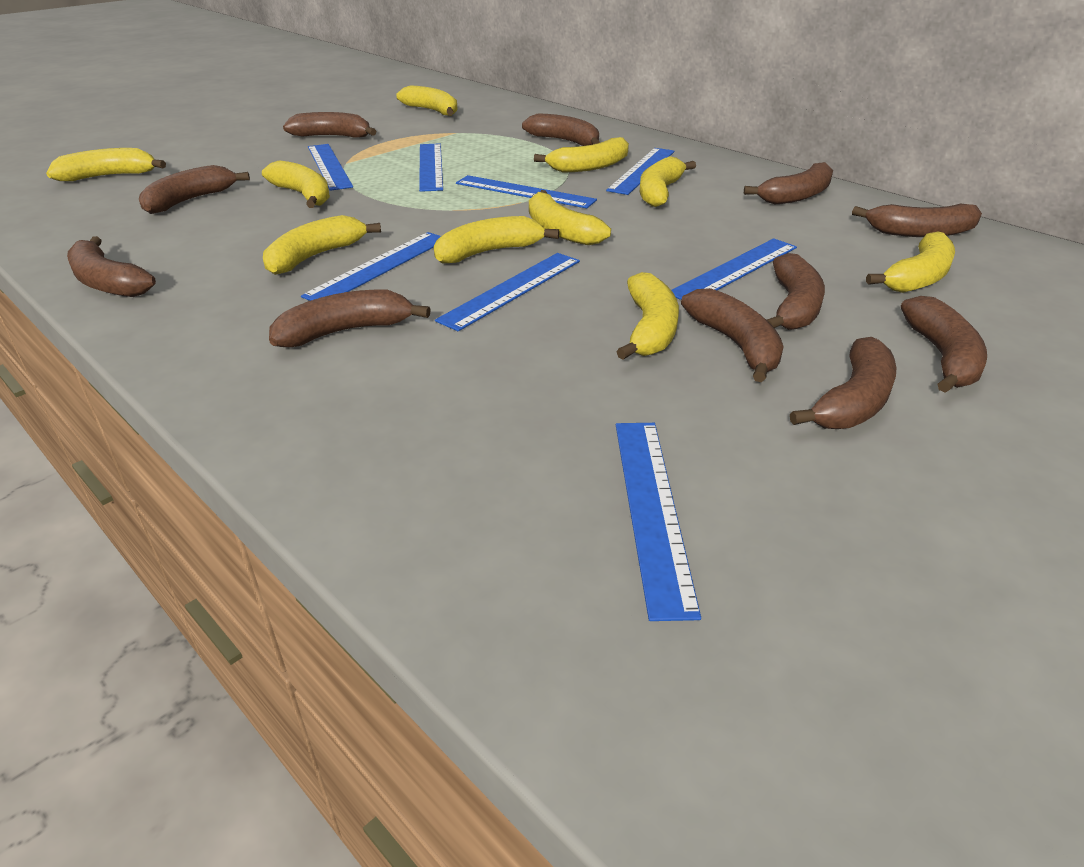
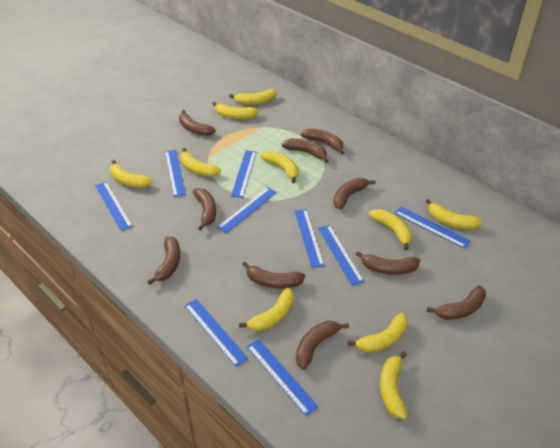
blue ruler: 8 -> 9
brown banana: 11 -> 10

